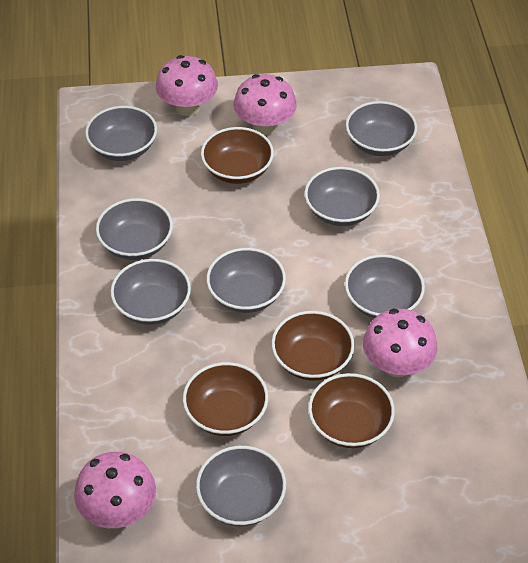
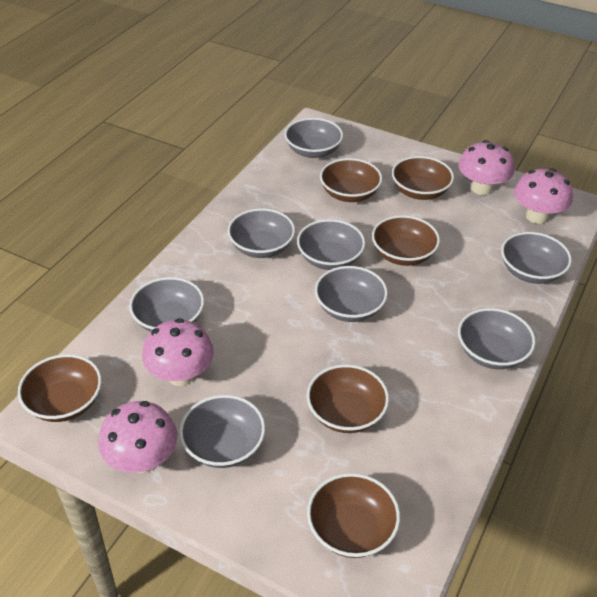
brown bowl: 4 -> 6

